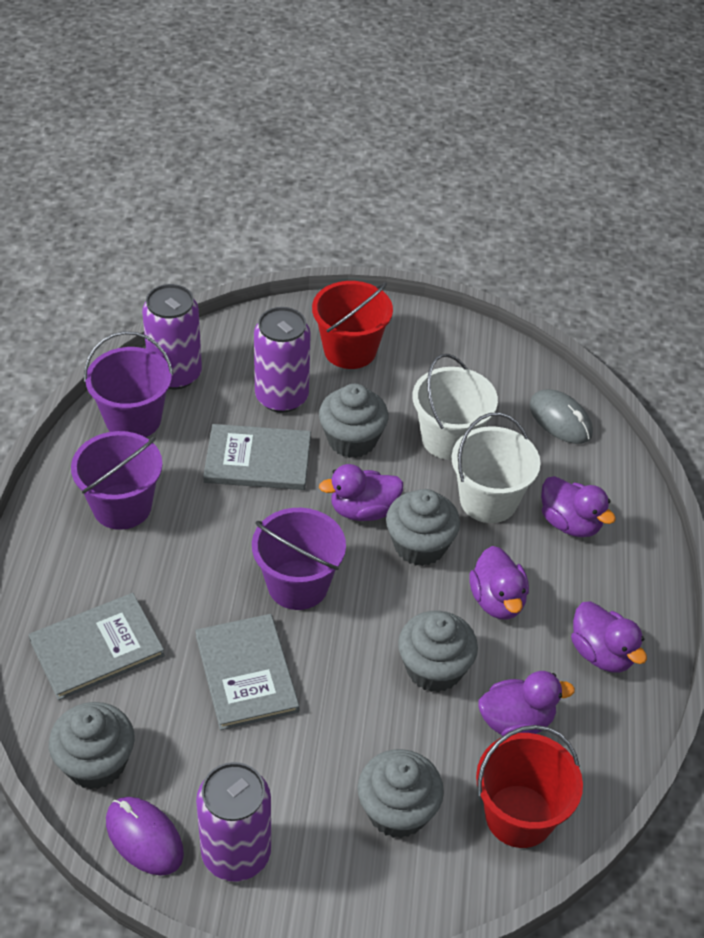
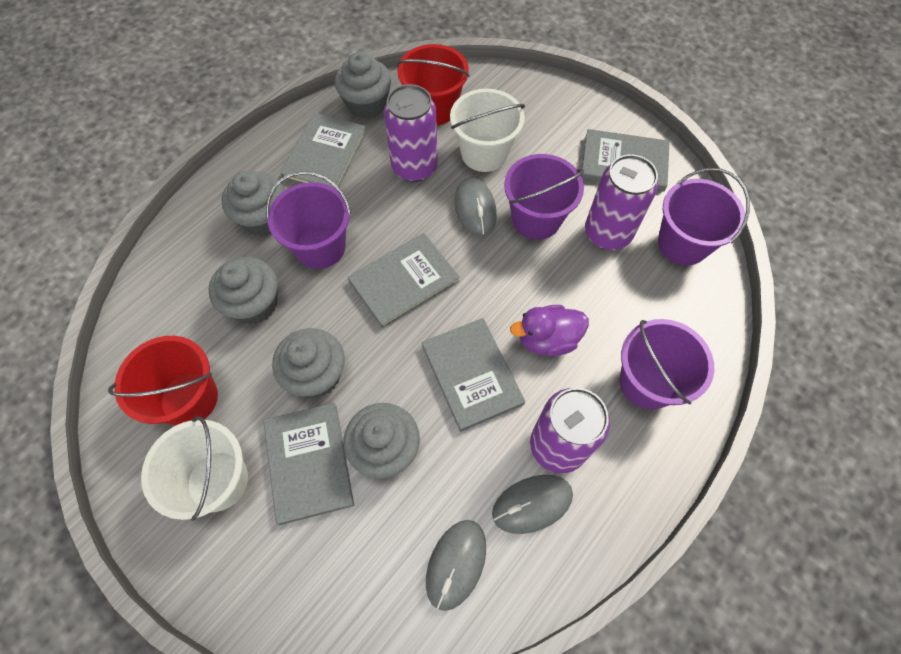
grey book: 3 -> 5
grey mouse: 1 -> 3
purple bucket: 3 -> 4
purple duck: 5 -> 1
purple mouse: 1 -> 0

